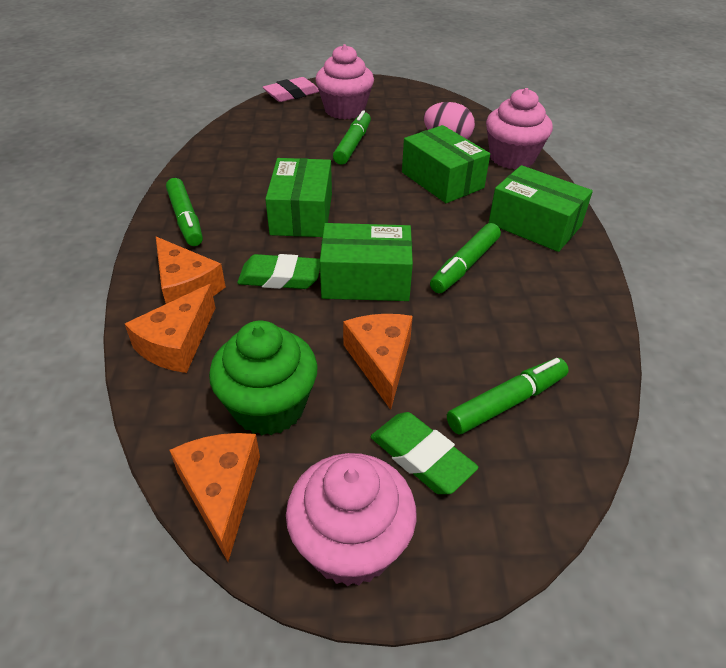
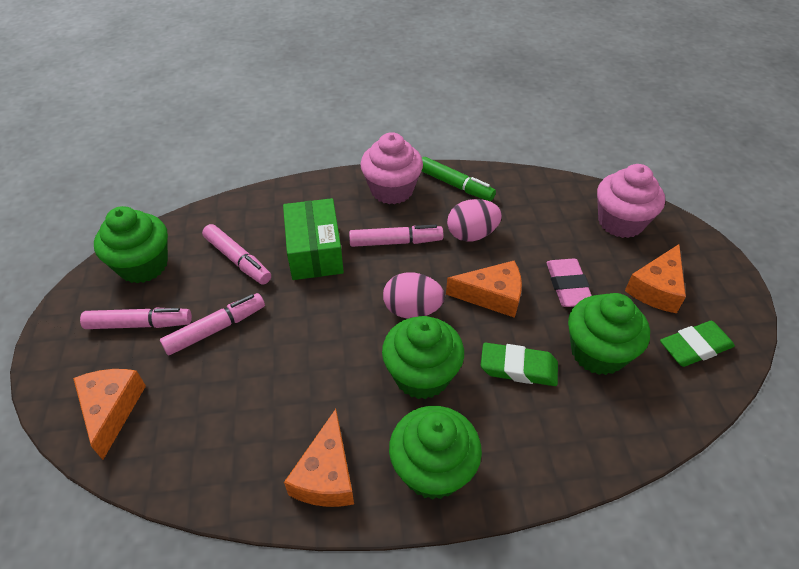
green box: 4 -> 1
green cupcake: 1 -> 4
green marker: 4 -> 1
pink cupcake: 3 -> 2
pink egg: 1 -> 2
pink marker: 0 -> 4

